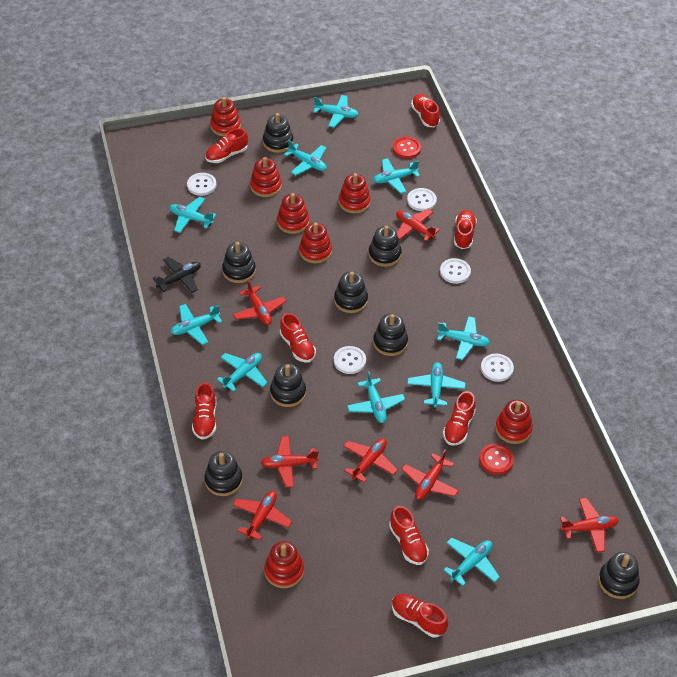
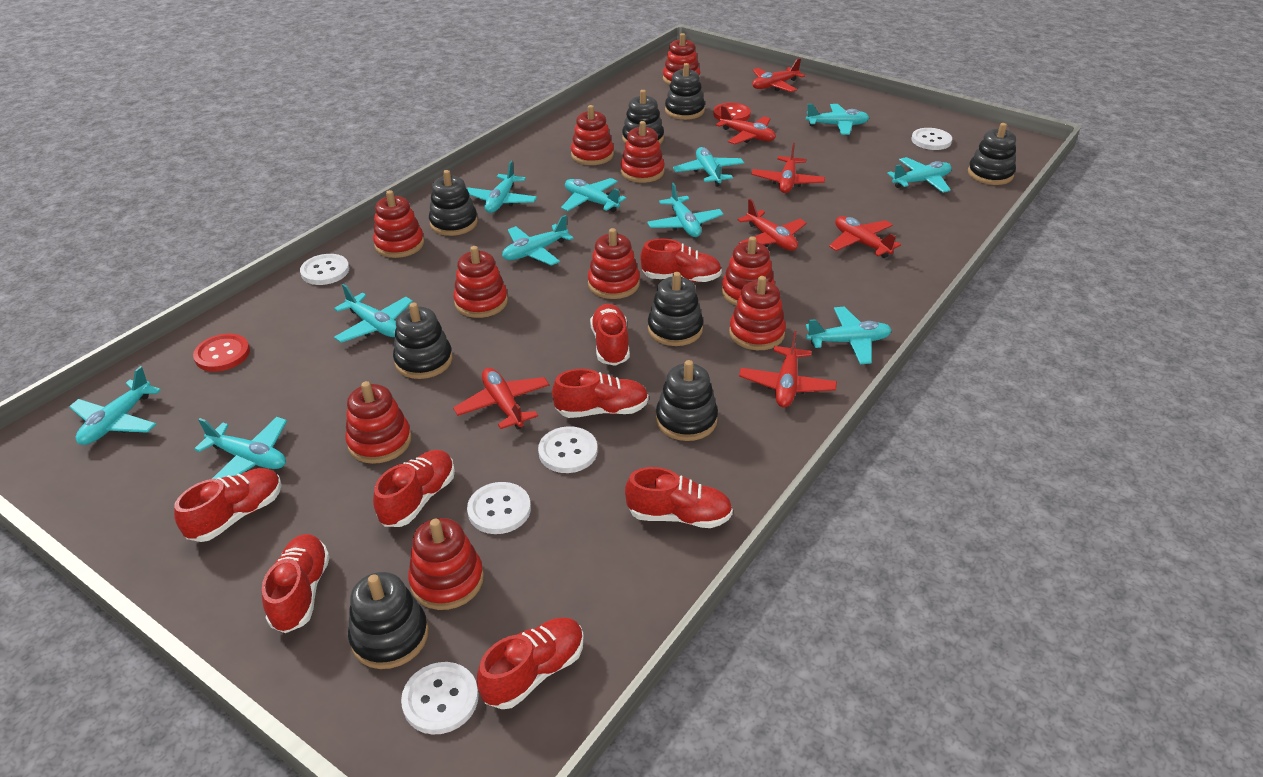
black plane: 1 -> 0
red stacking toy: 7 -> 10
turquoise plane: 10 -> 11

